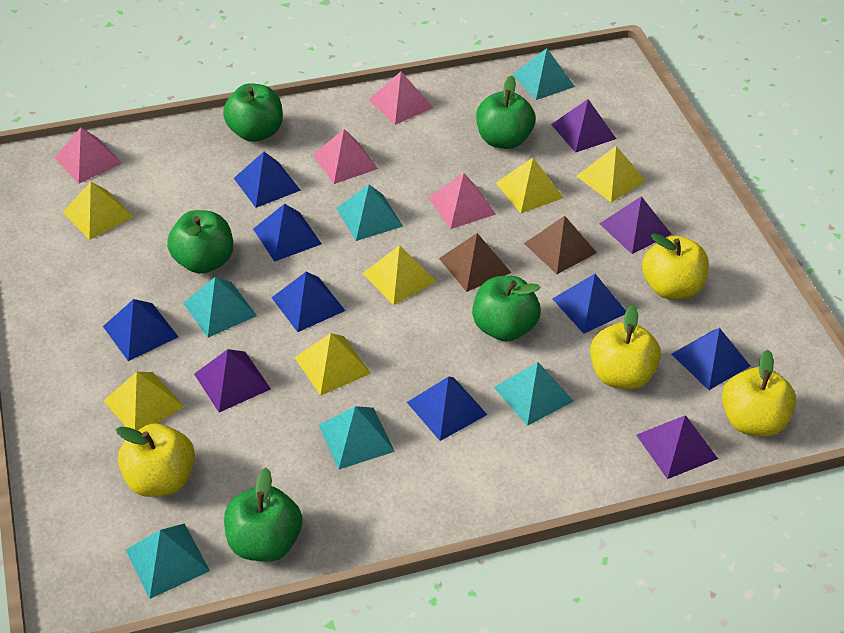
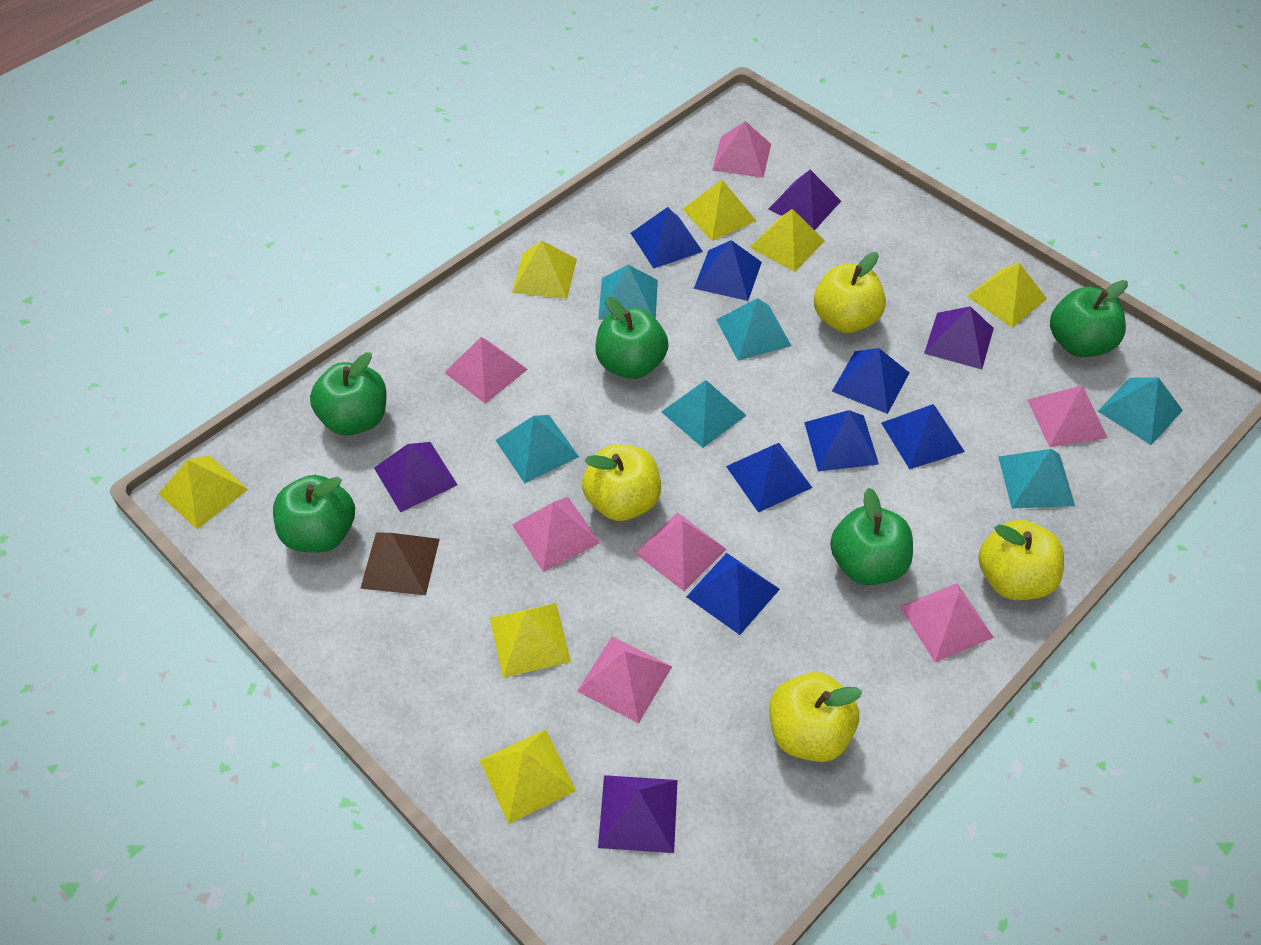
brown pyramid: 2 -> 1
pink pyramid: 4 -> 7
yellow pyramid: 6 -> 7

